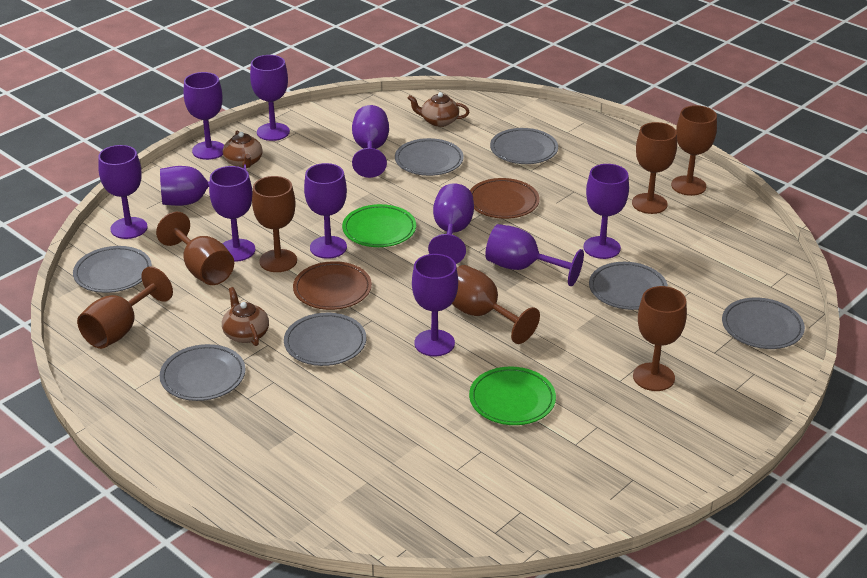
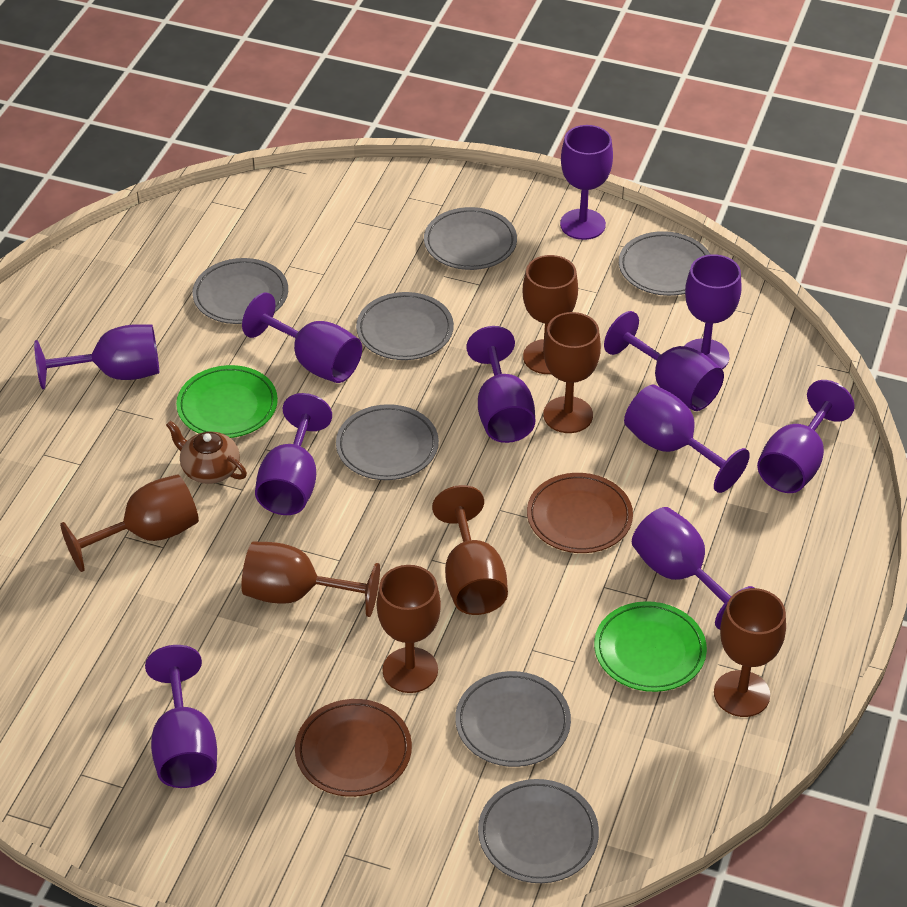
brown teapot: 3 -> 1

